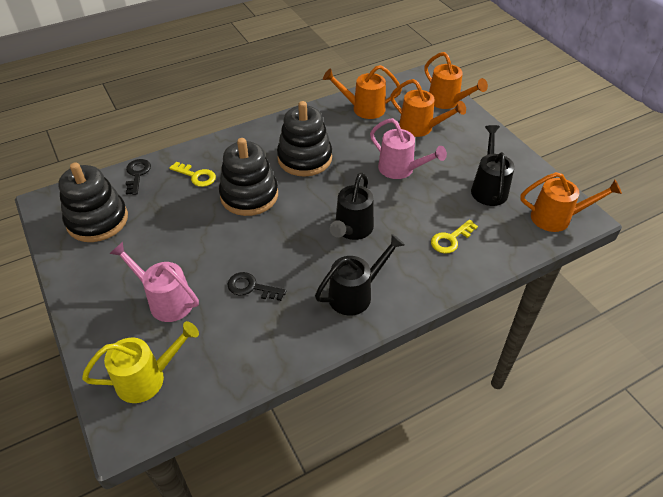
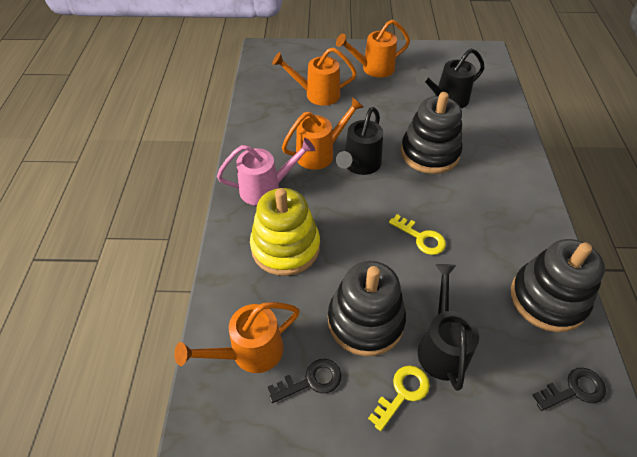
pink watering can: 2 -> 1
yellow stacking toy: 0 -> 1
yellow watering can: 1 -> 0

